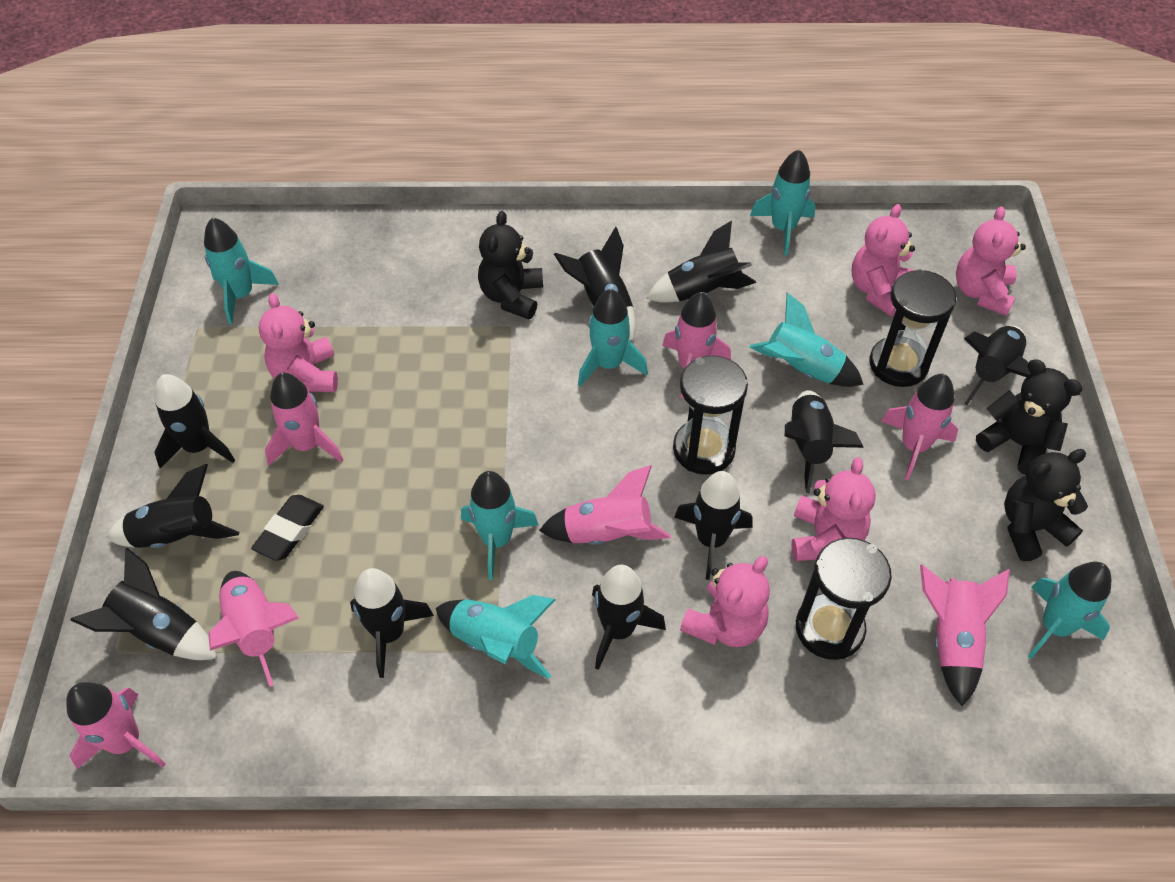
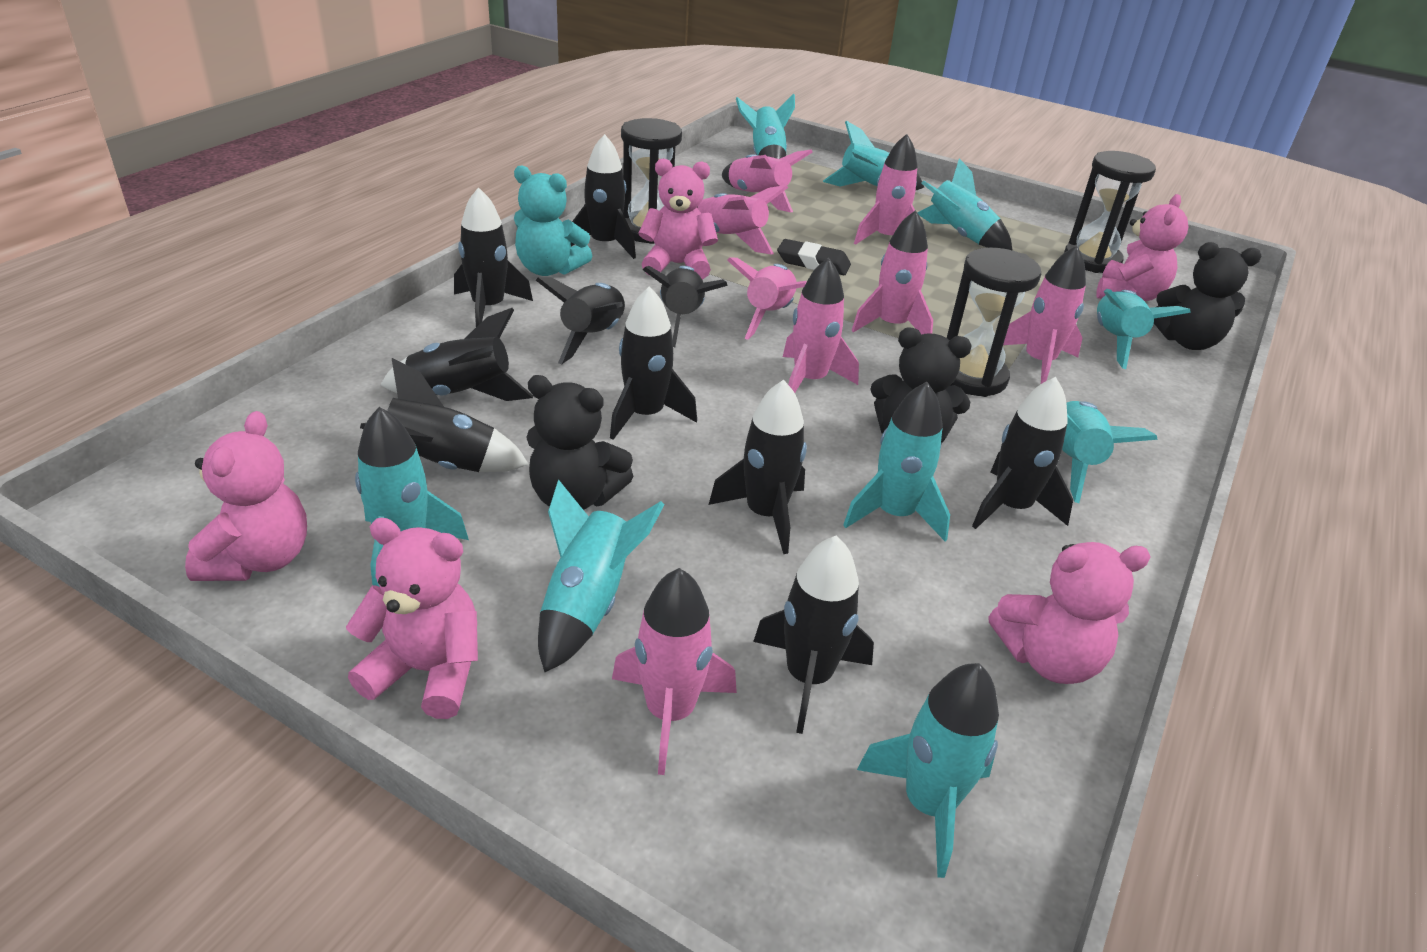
pink rocket: 7 -> 8
turquoise rocket: 7 -> 9
turquoise teddy bear: 0 -> 1

